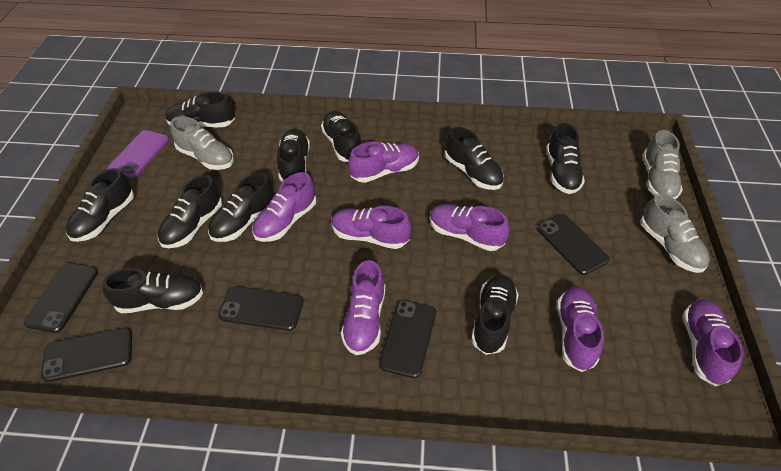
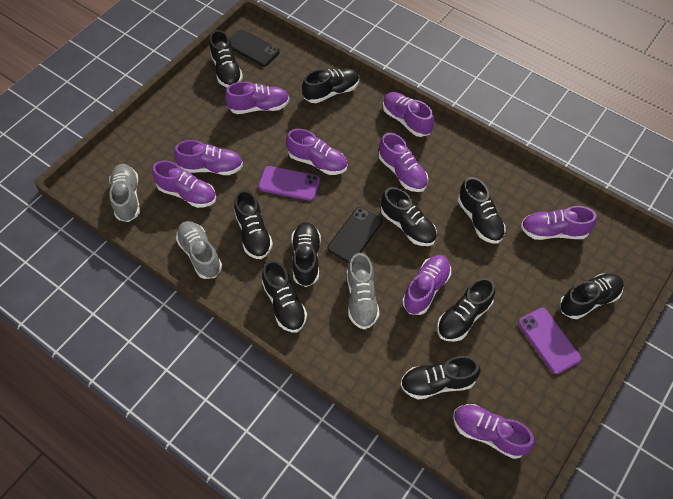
black phone: 5 -> 2
purple phone: 1 -> 2
purple shoe: 7 -> 9

